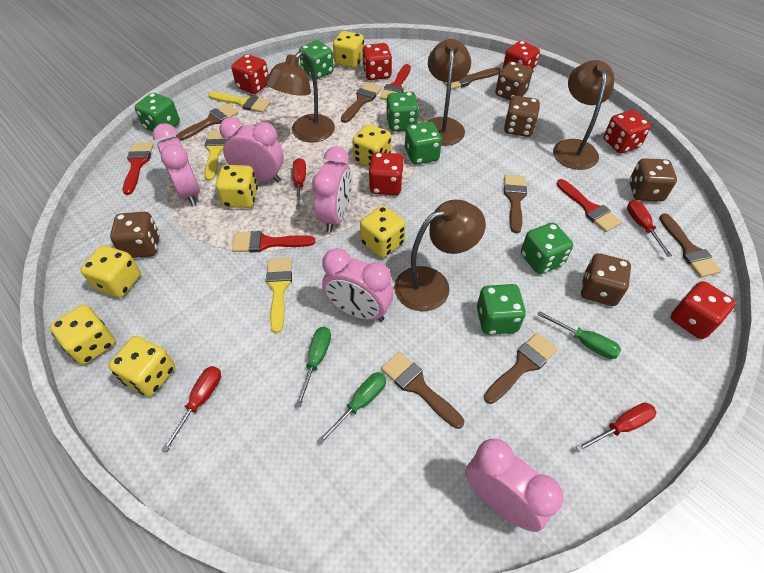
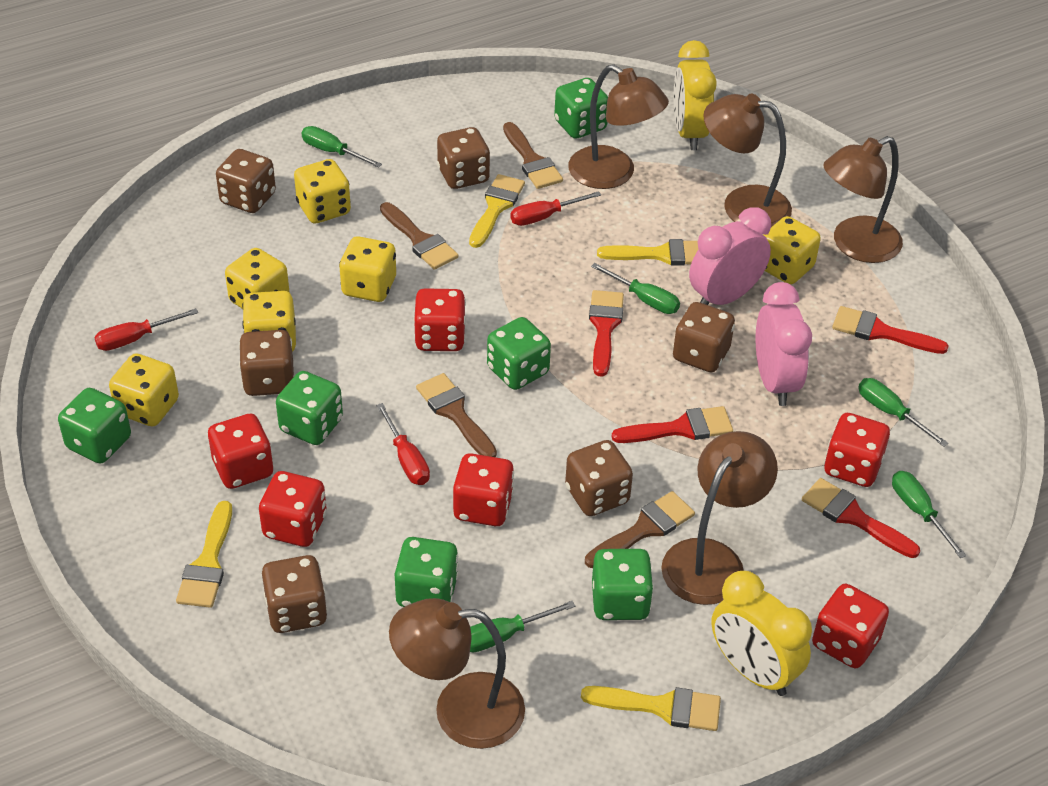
brown brush: 7 -> 4
brown dice: 5 -> 6
brown lamp: 4 -> 5
green screwdriver: 3 -> 5
pink clock: 5 -> 2
red screwdriver: 4 -> 3
yellow brush: 3 -> 4
yellow clock: 0 -> 2
yellow dice: 7 -> 6

